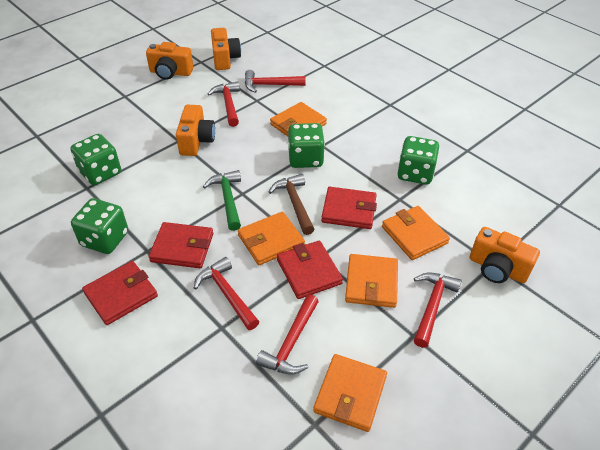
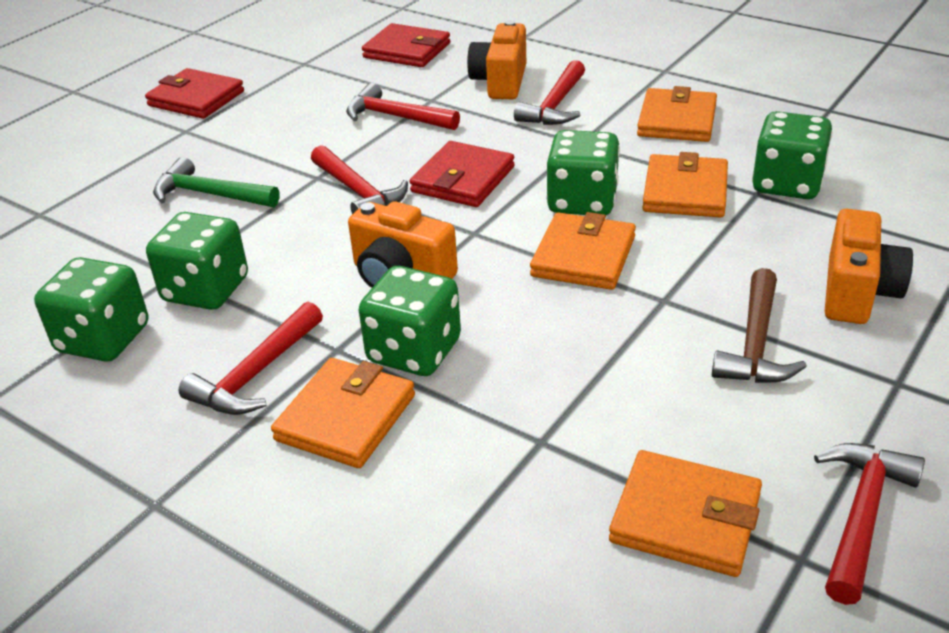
green dice: 4 -> 5
orange camera: 4 -> 3
red wallet: 4 -> 3

